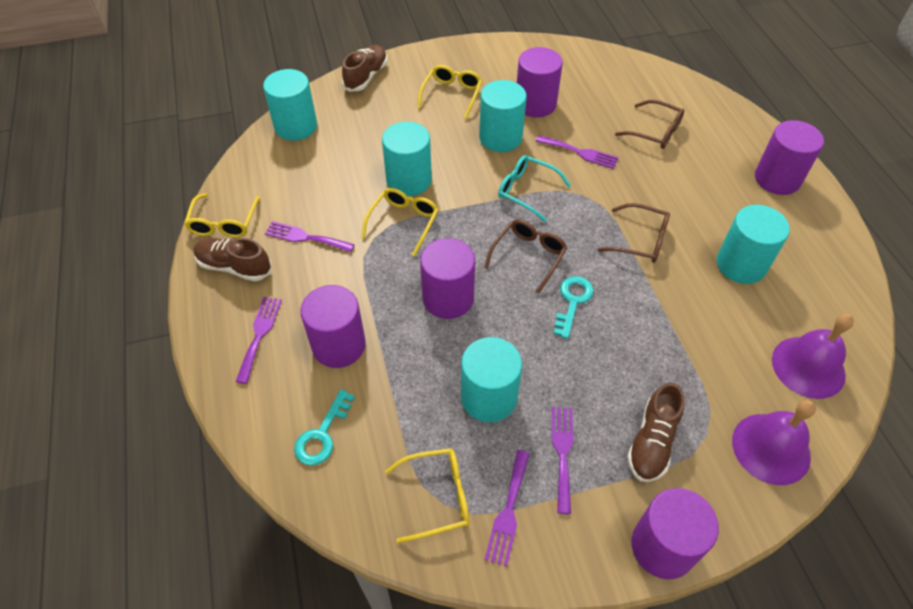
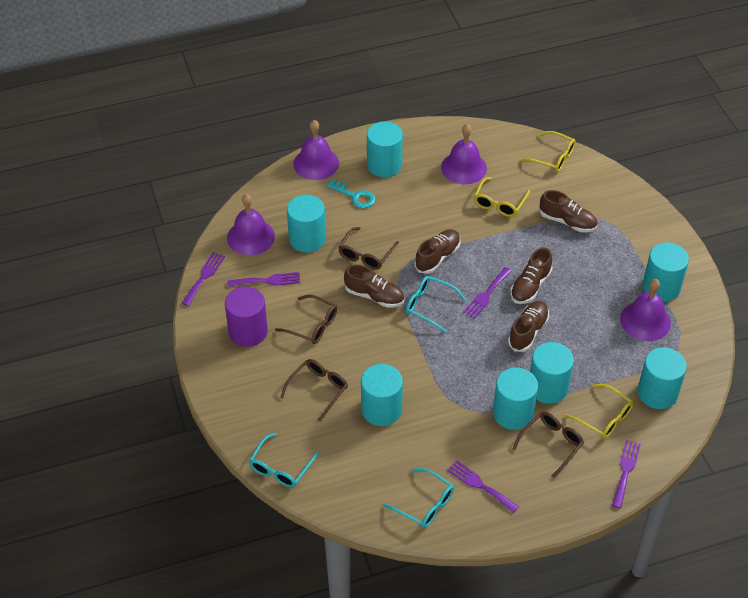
brown glasses: 3 -> 4
brown shoe: 3 -> 5
purple bell: 2 -> 4
purple cylinder: 5 -> 1
turquoise cylinder: 5 -> 7
turquoise glasses: 1 -> 3
turquoise key: 2 -> 1
yellow glasses: 4 -> 3

